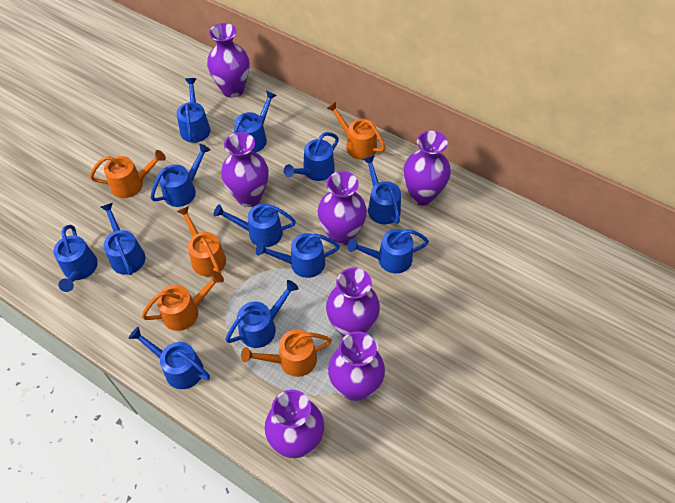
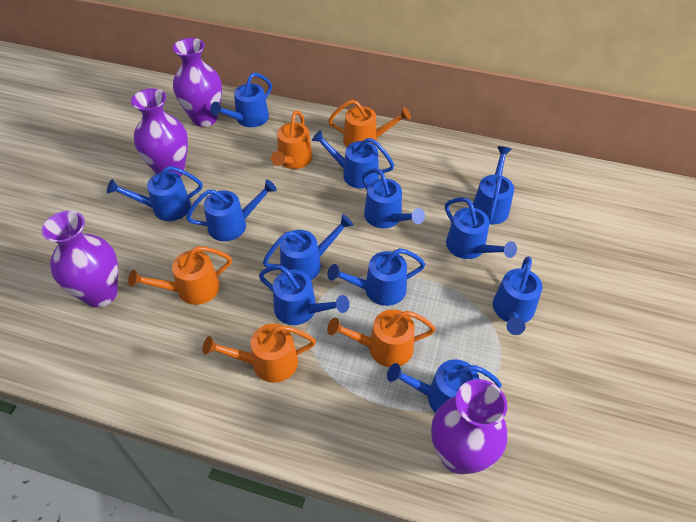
purple vase: 7 -> 4

